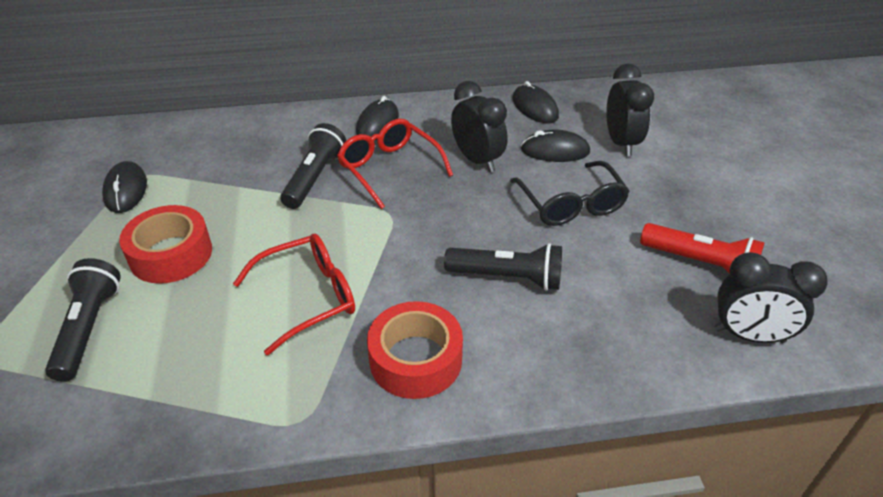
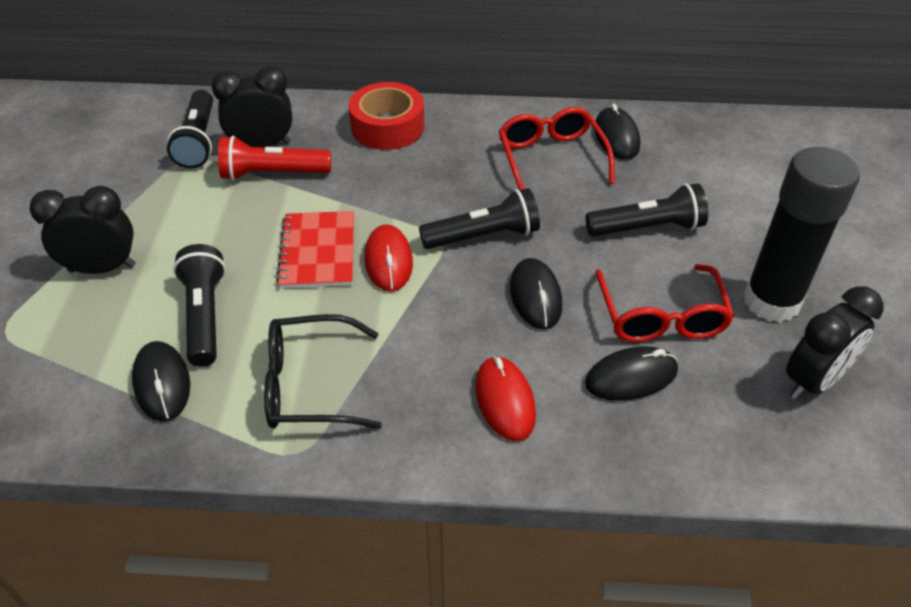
black flashlight: 3 -> 4
black glue stick: 0 -> 1
red mouse: 0 -> 2
red notebook: 0 -> 1
red tape: 2 -> 1

